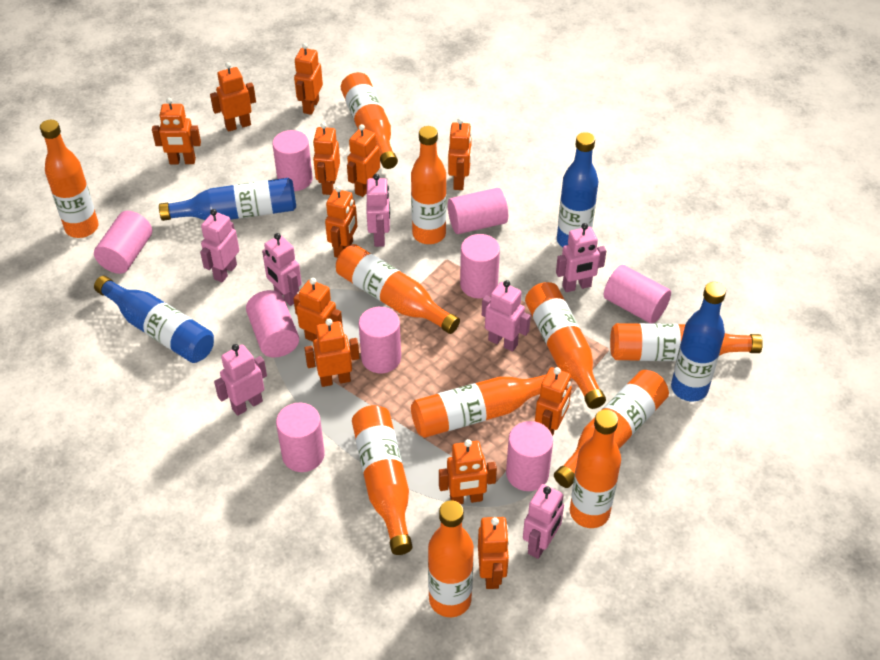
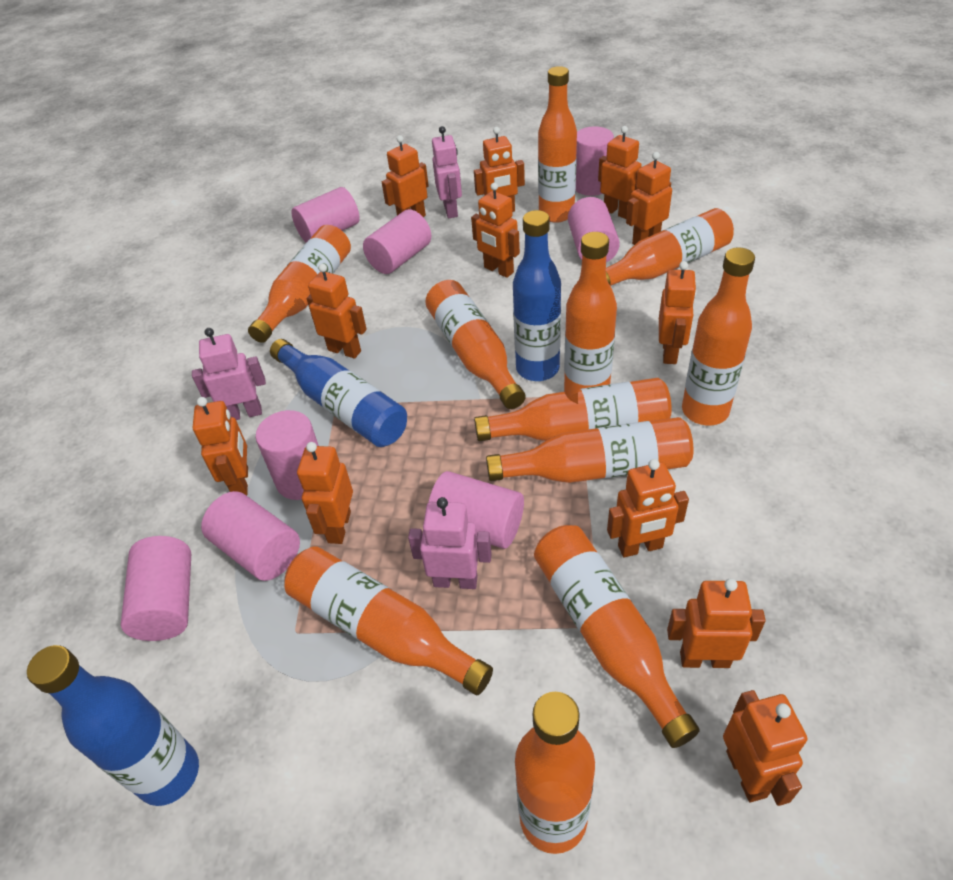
blue bottle: 4 -> 3
pink cylinder: 9 -> 8
pink robot: 7 -> 3

